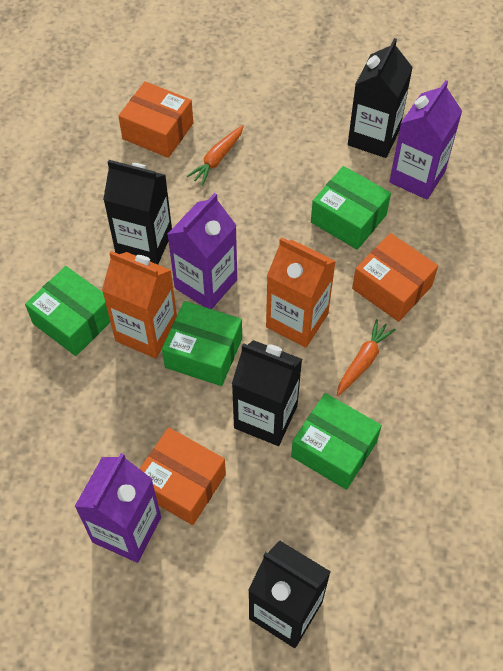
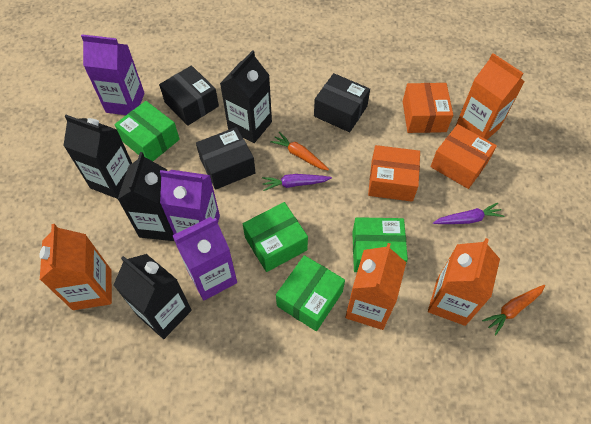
black box: 0 -> 3
orange carton: 2 -> 4
purple carrot: 0 -> 2

